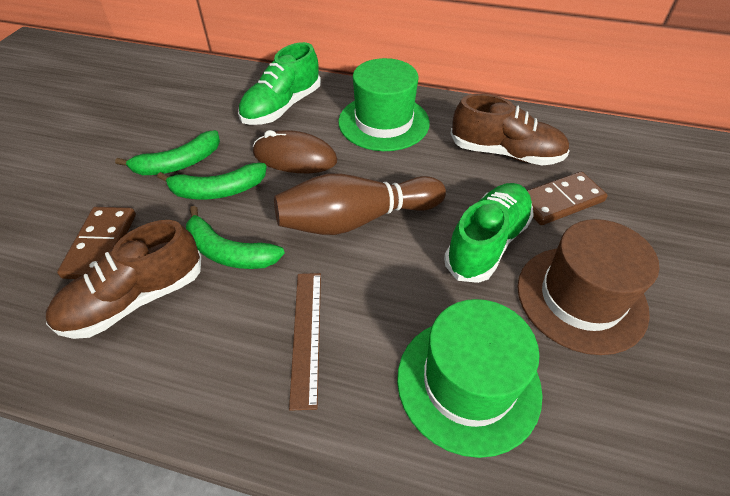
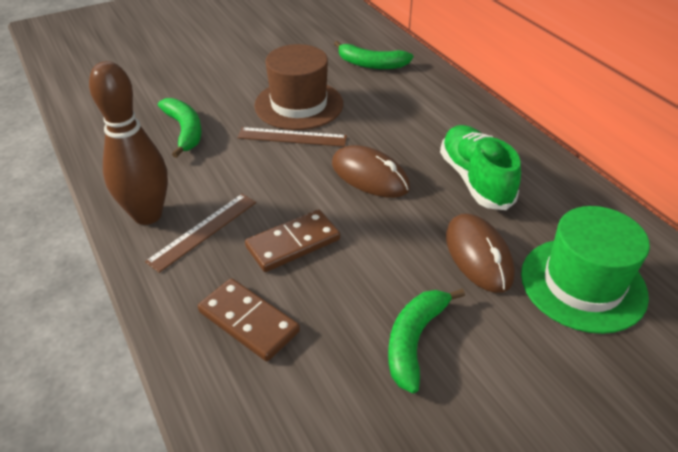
brown mouse: 1 -> 2
brown ruler: 1 -> 2
brown shoe: 2 -> 0
green hat: 2 -> 1
green shoe: 2 -> 1

